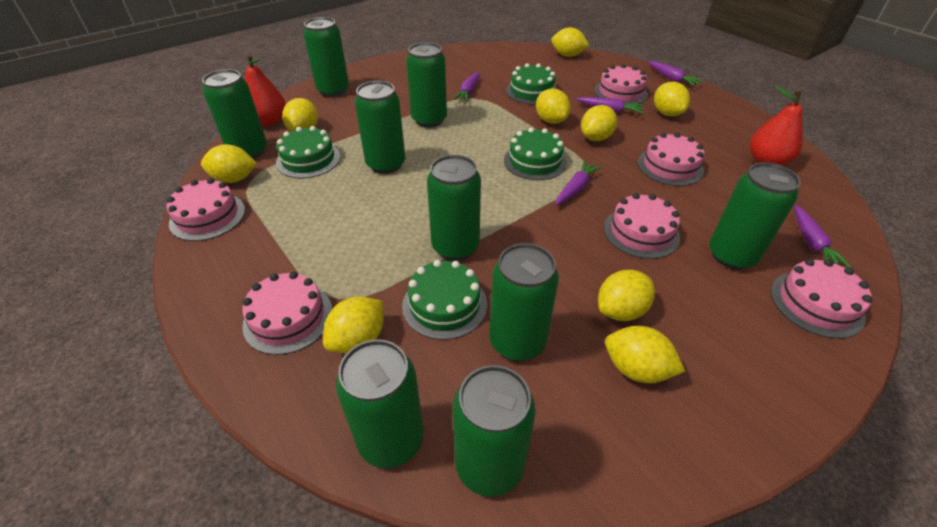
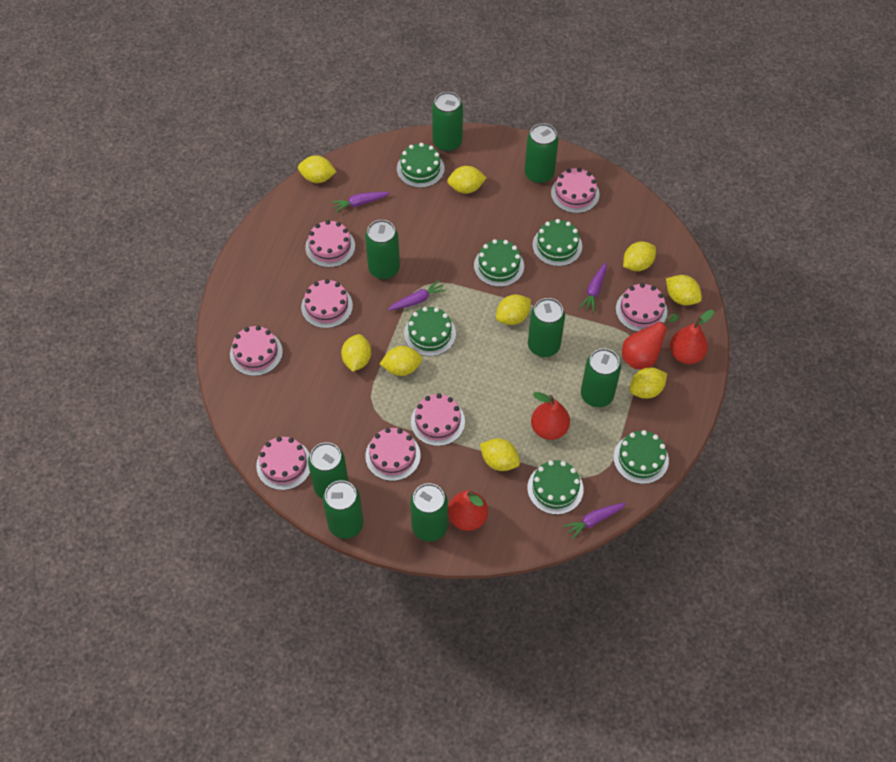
green cake: 4 -> 6
green can: 9 -> 8
pink cake: 6 -> 8
purple carrot: 5 -> 4
red pear: 2 -> 4

